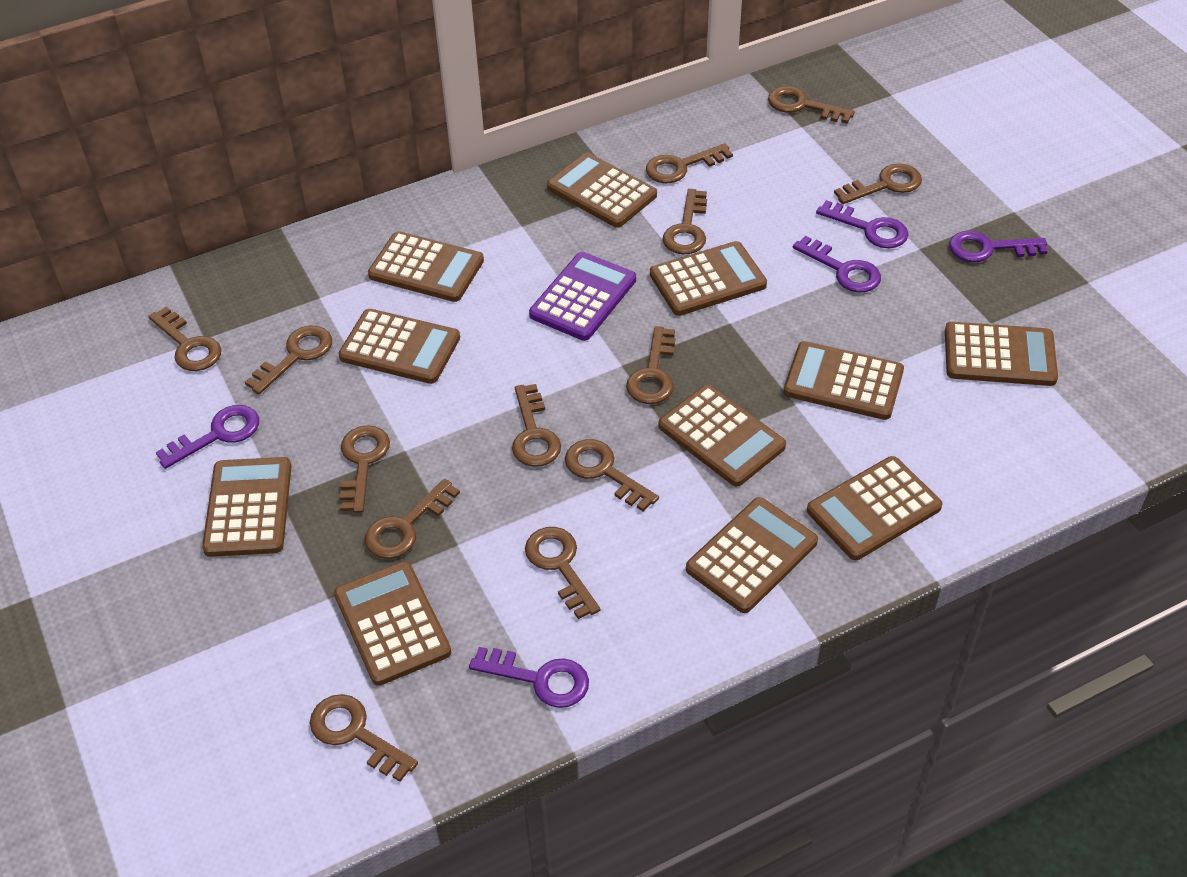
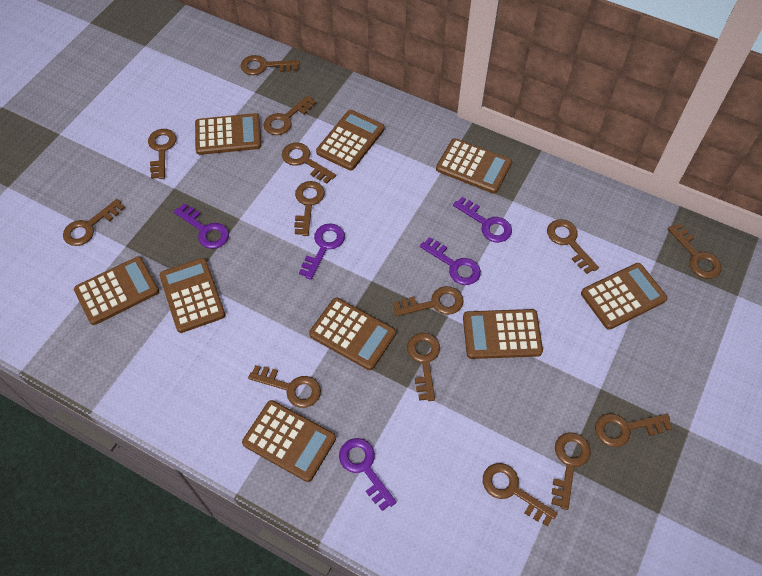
brown calculator: 11 -> 9
brown key: 13 -> 14
purple calculator: 1 -> 0

